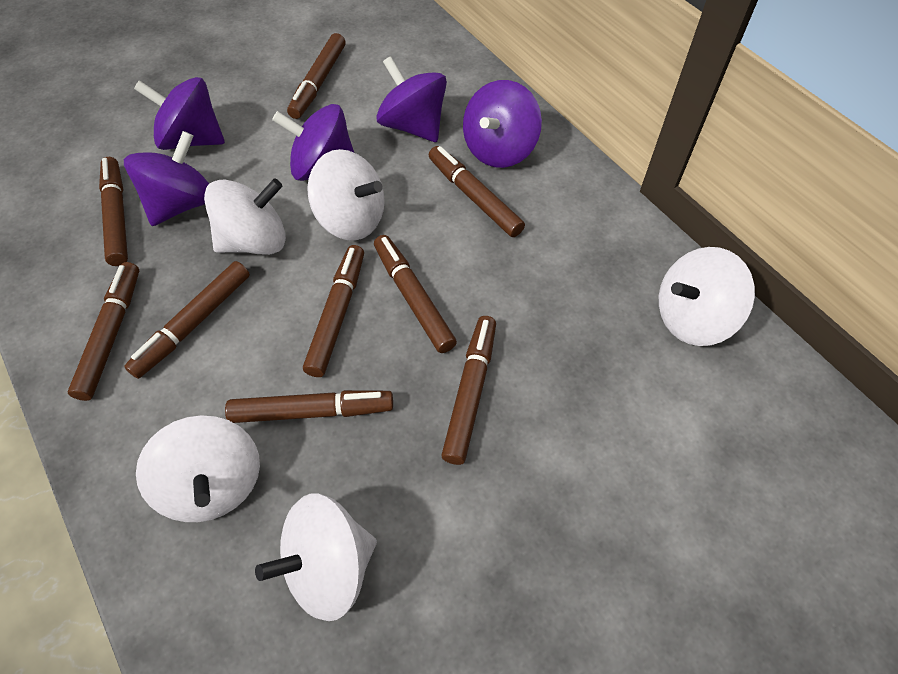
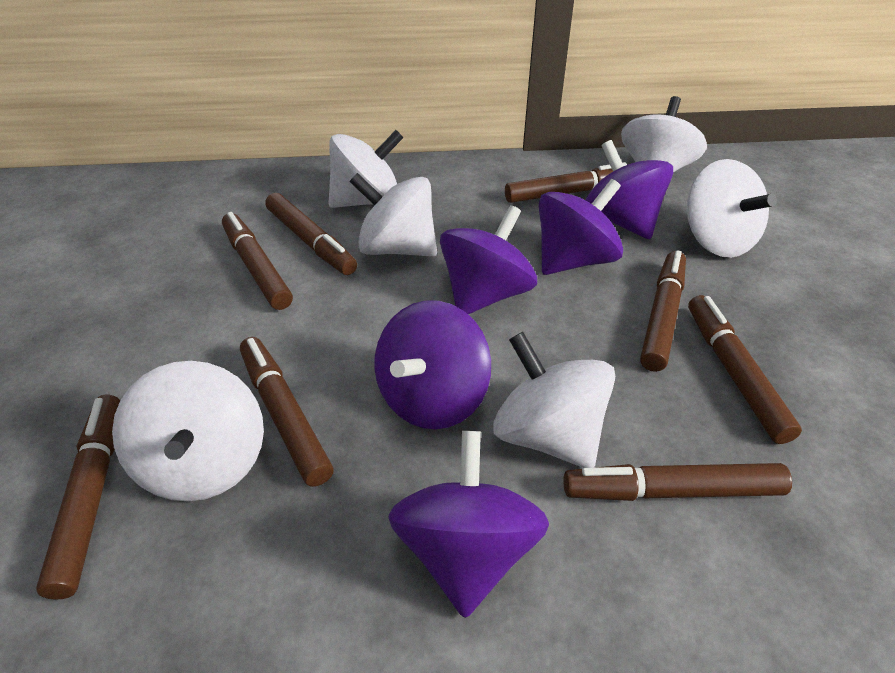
brown marker: 9 -> 8
white spinning top: 5 -> 6

